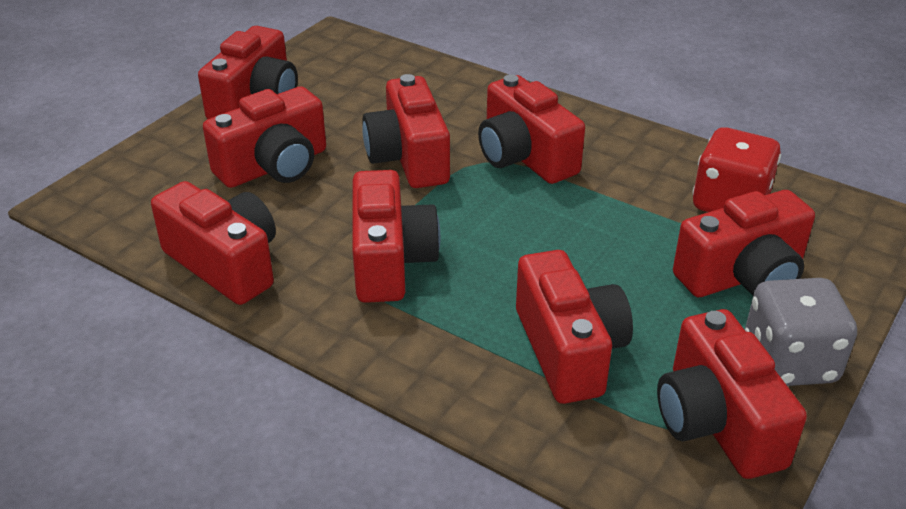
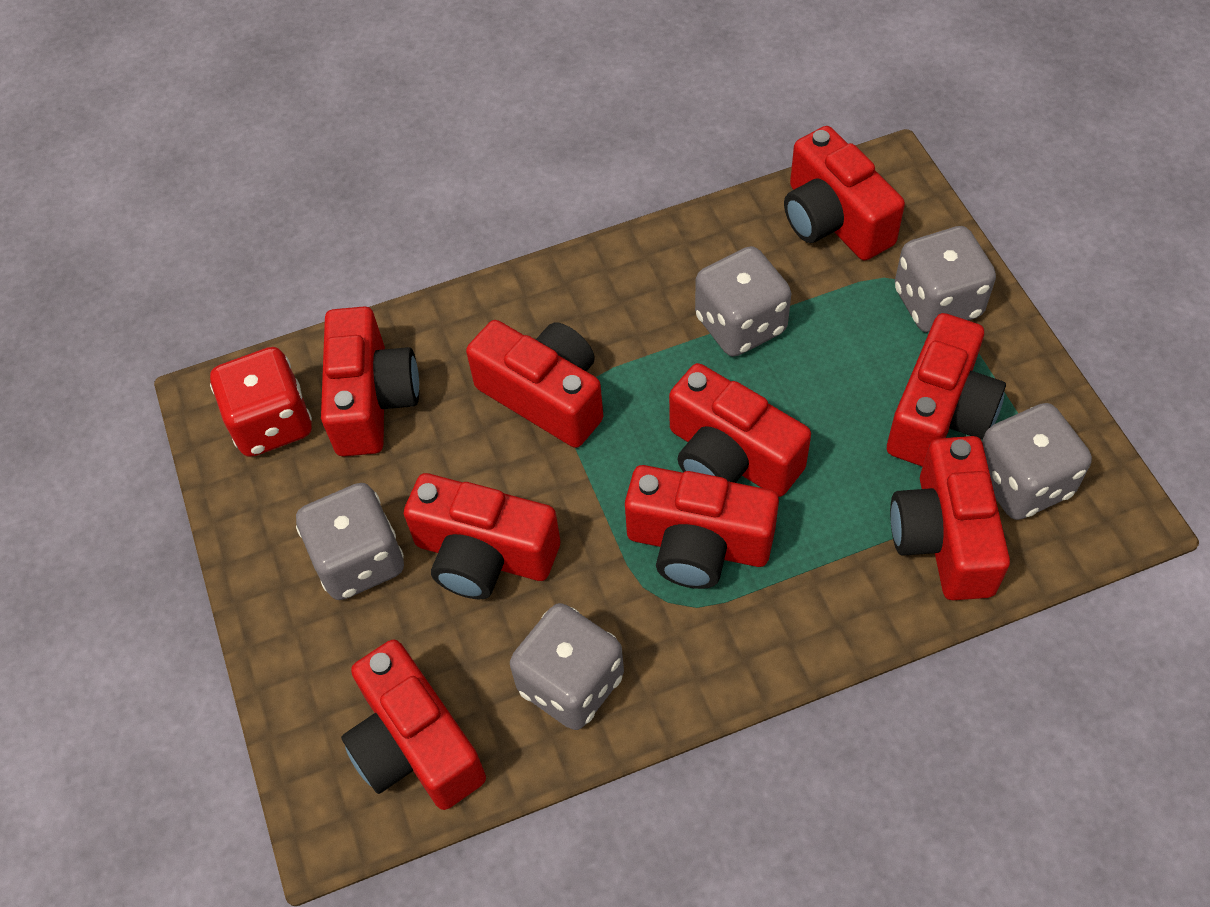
grey dice: 1 -> 5

